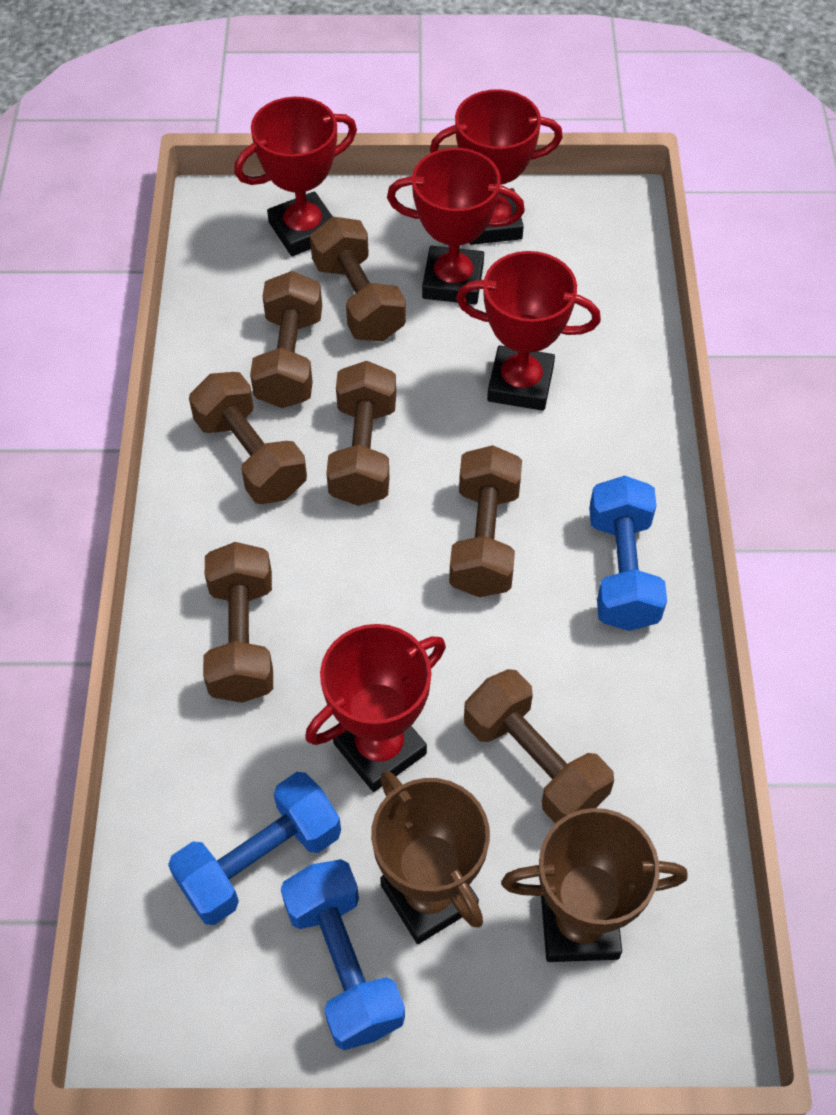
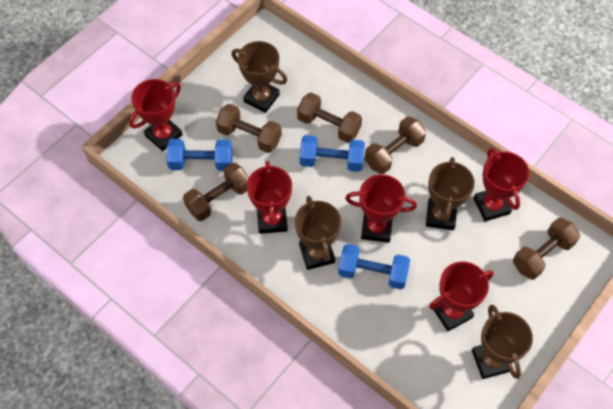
brown dumbbell: 7 -> 5
brown trophy: 2 -> 4

